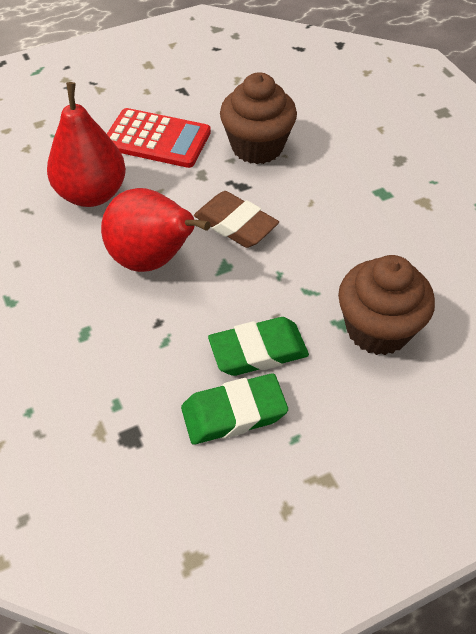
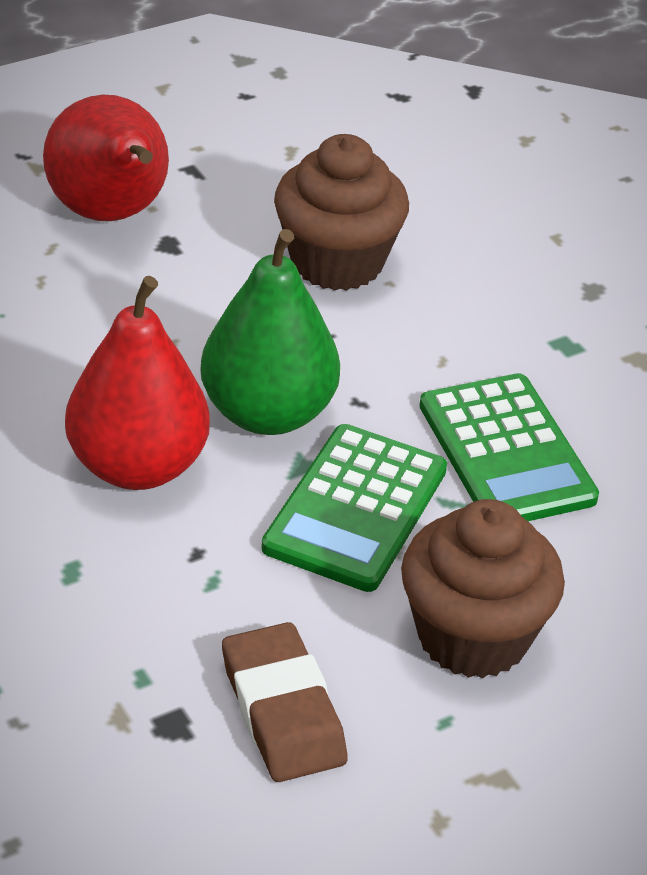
green calculator: 0 -> 2
green eraser: 2 -> 0
green pear: 0 -> 1
red calculator: 1 -> 0

